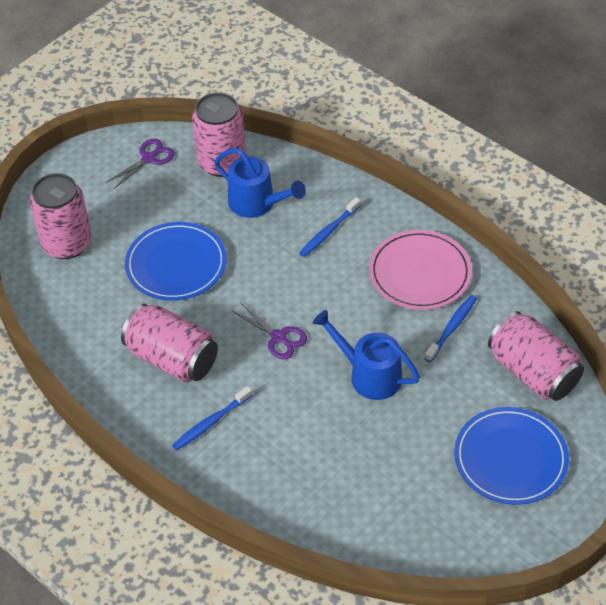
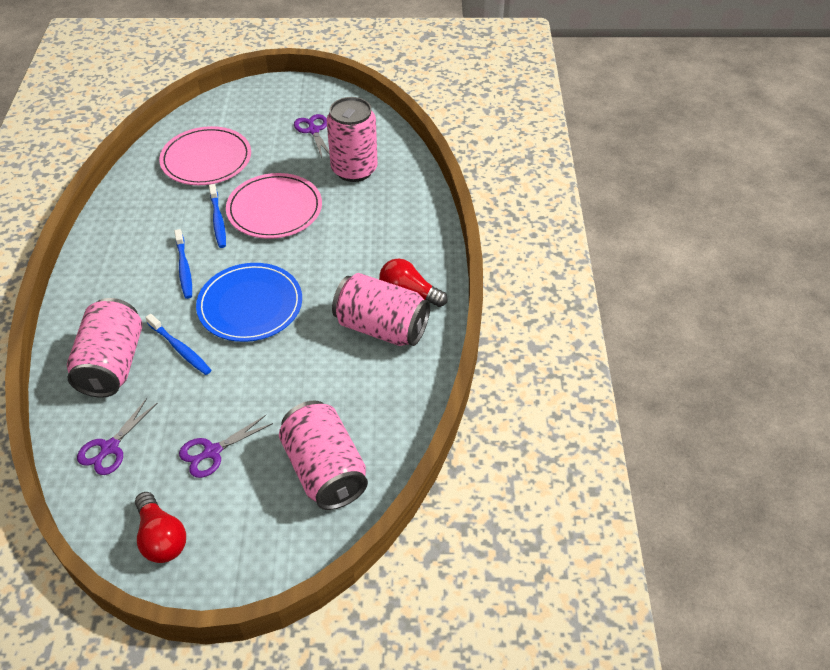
blue plate: 2 -> 1
blue watering can: 2 -> 0
pink plate: 1 -> 2
purple scissors: 2 -> 3
red light bulb: 0 -> 2

